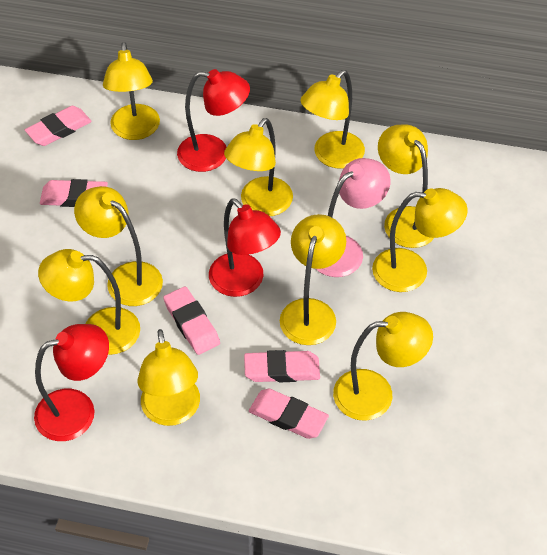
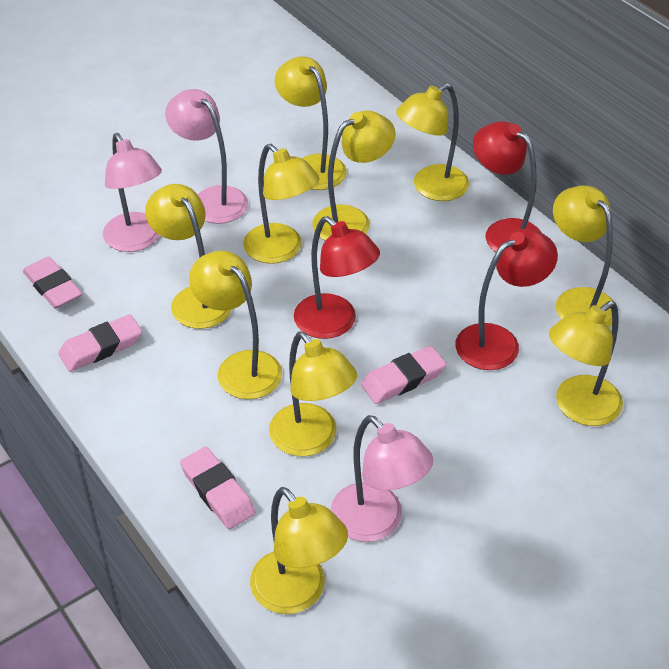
pink eraser: 5 -> 4
pink lamp: 1 -> 3

